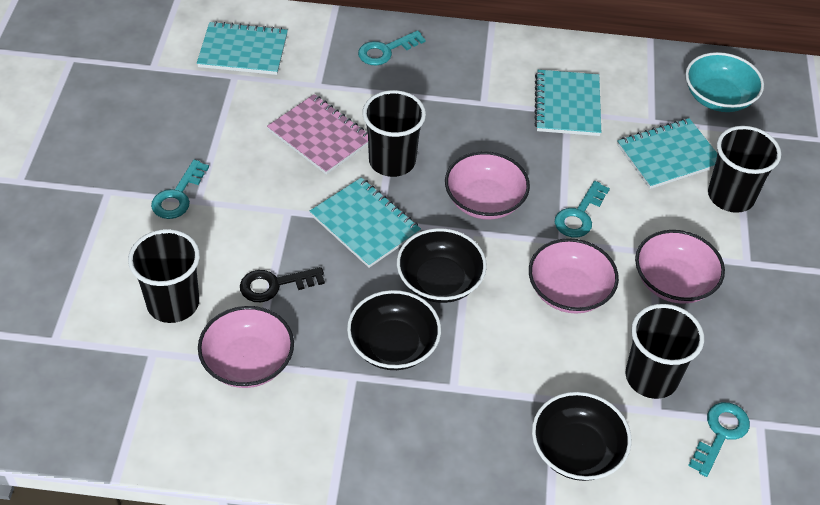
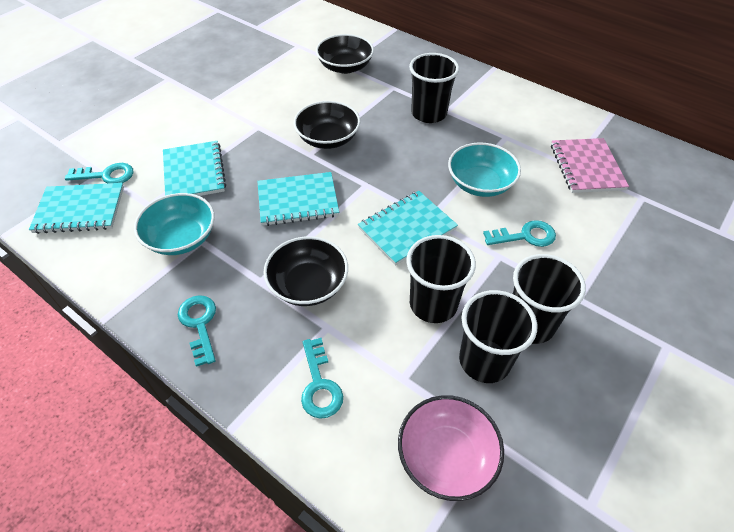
black key: 1 -> 0
pink bowl: 4 -> 1
turquoise bowl: 1 -> 2

